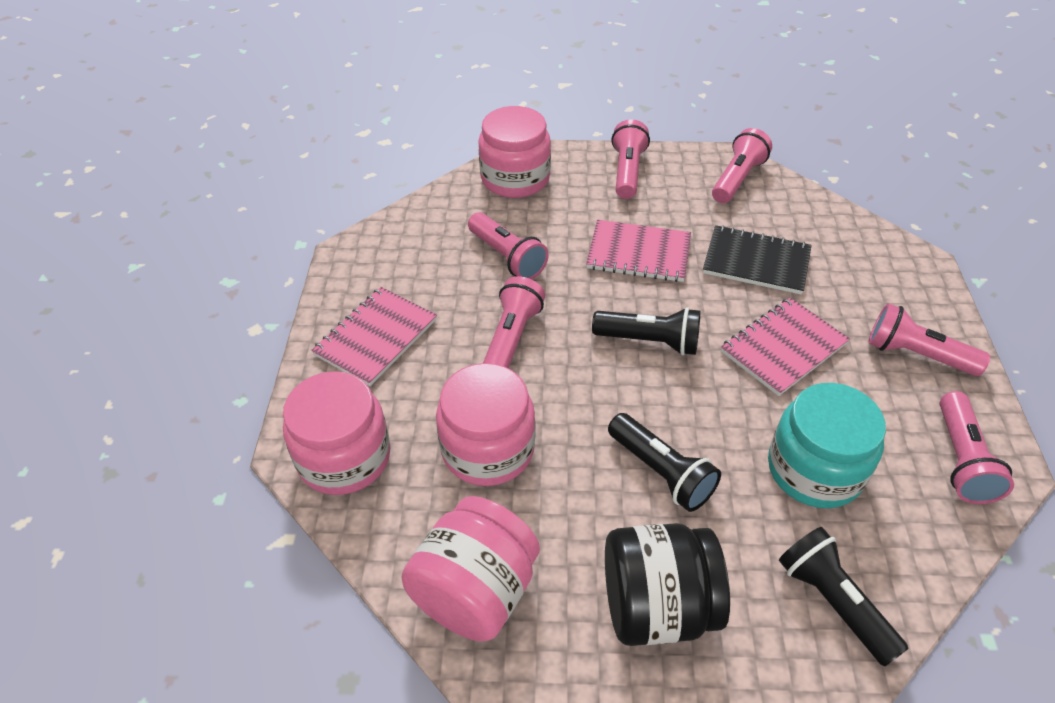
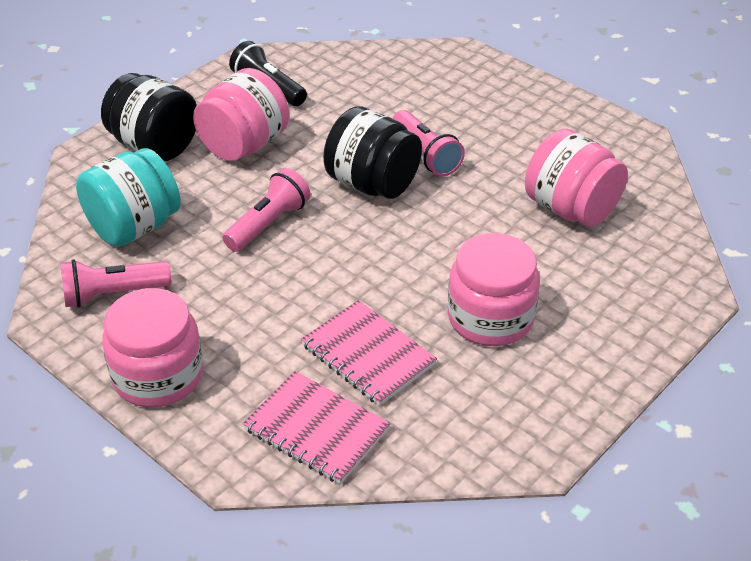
black flashlight: 3 -> 1
black jar: 1 -> 2
black notebook: 1 -> 0
pink flashlight: 6 -> 3
pink notebook: 3 -> 2

